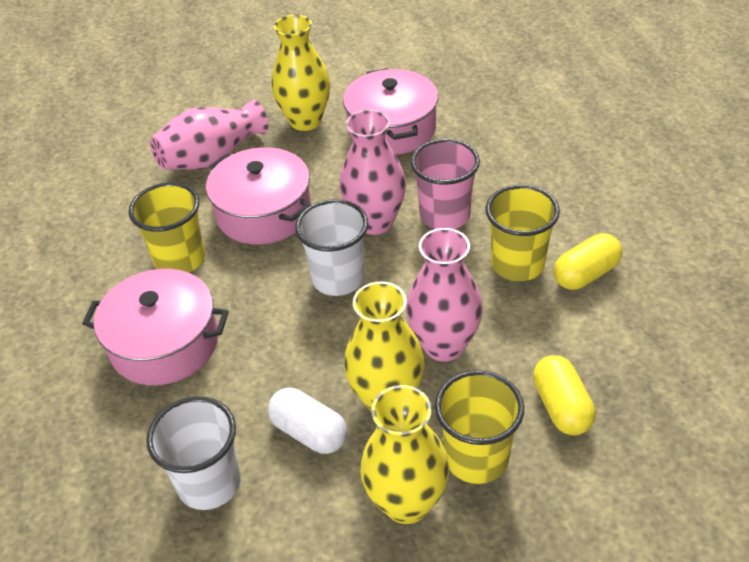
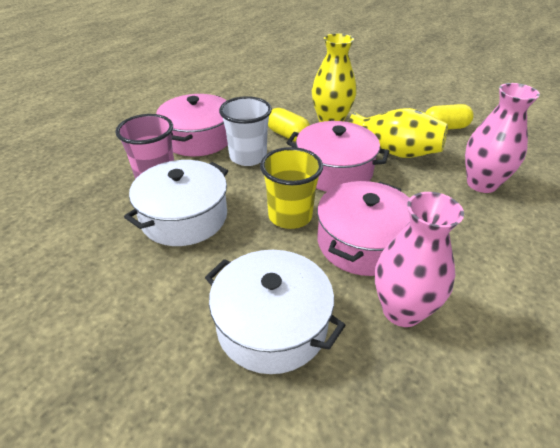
pink vase: 3 -> 2
white capsule: 1 -> 0
white cup: 2 -> 1
white pot: 0 -> 2
yellow cup: 3 -> 1
yellow vase: 3 -> 2

